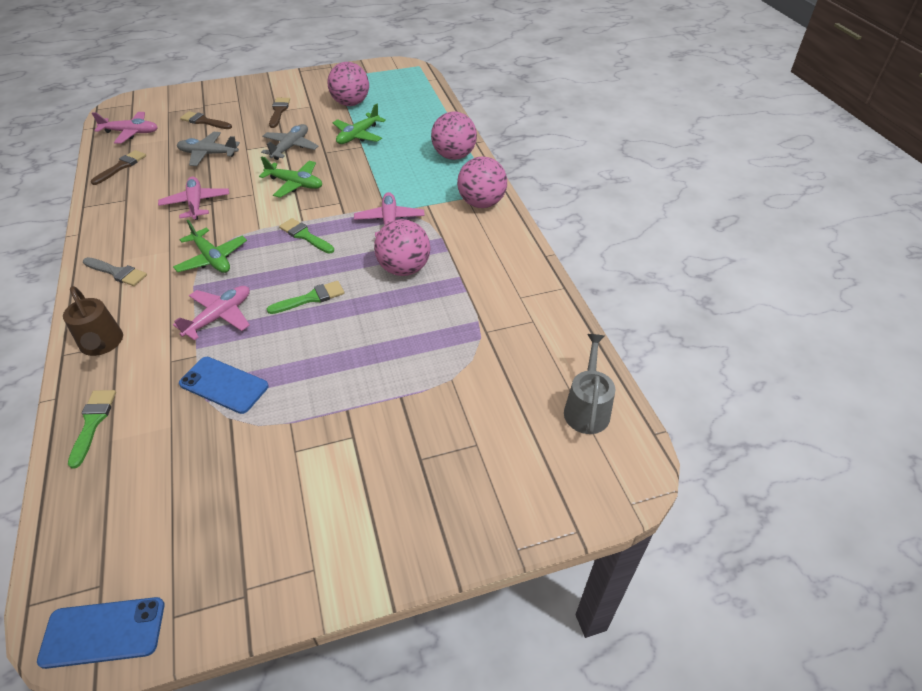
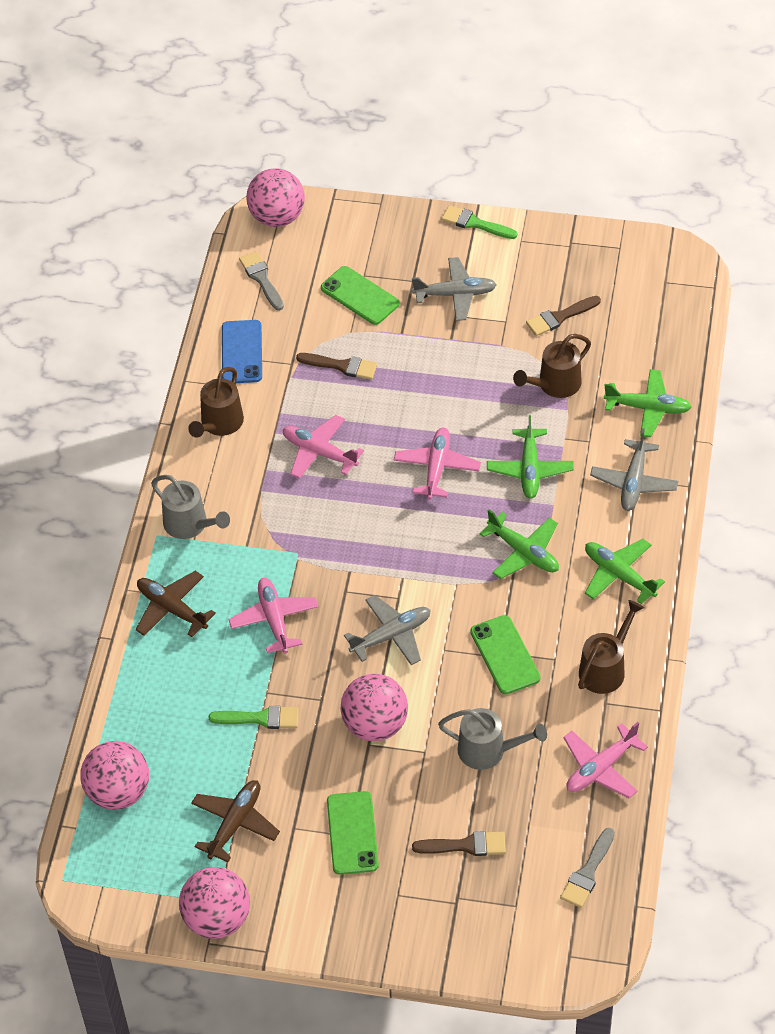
blue phone: 2 -> 1
brown plane: 0 -> 2
brown watering can: 1 -> 3
green brush: 3 -> 2
green phone: 0 -> 3
green plane: 3 -> 4
grey brush: 1 -> 2
grey plane: 2 -> 3
grey watering can: 1 -> 2

